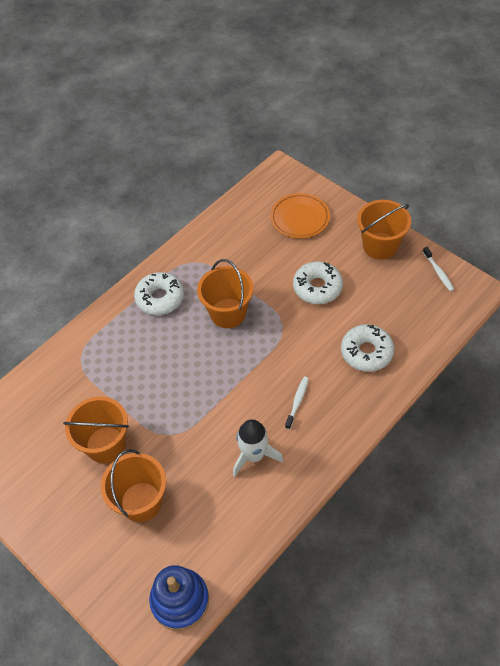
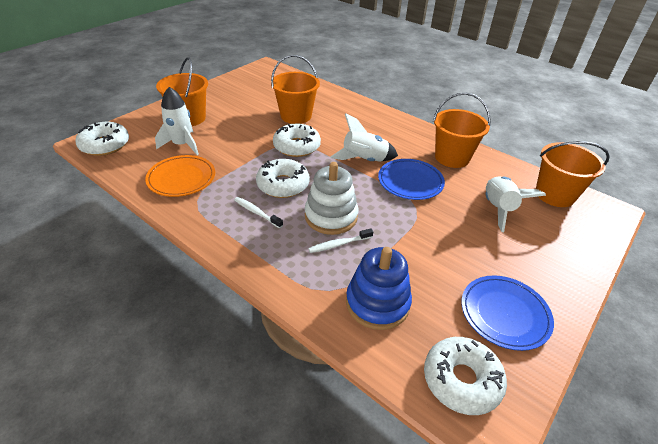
blue plate: 0 -> 2
white donut: 3 -> 4
white rocket: 1 -> 3
white stacking toy: 0 -> 1

